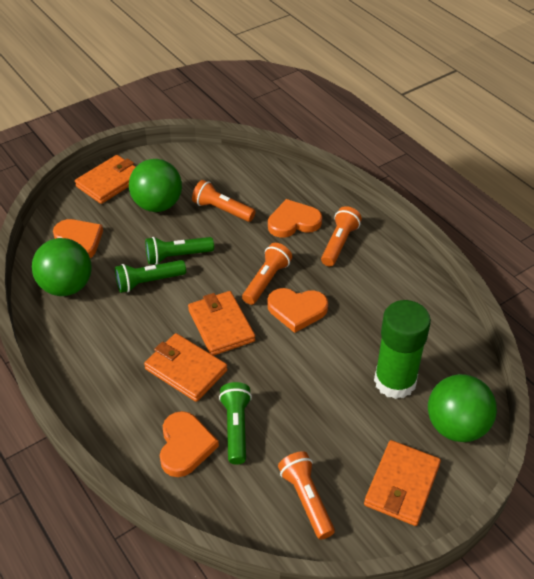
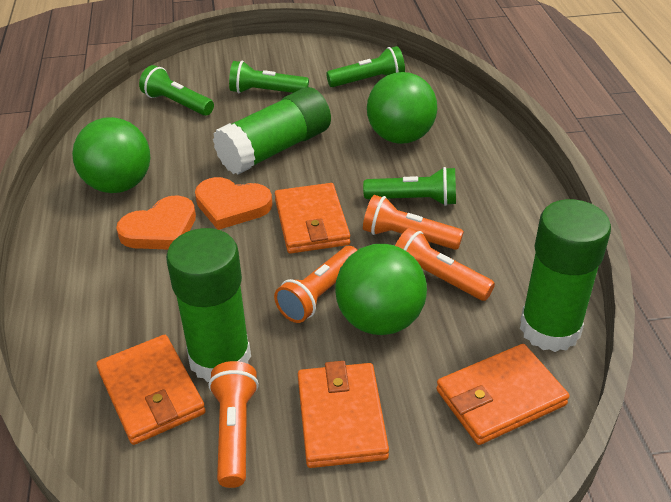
green flashlight: 3 -> 4
green glue stick: 1 -> 3
orange heart: 4 -> 2

